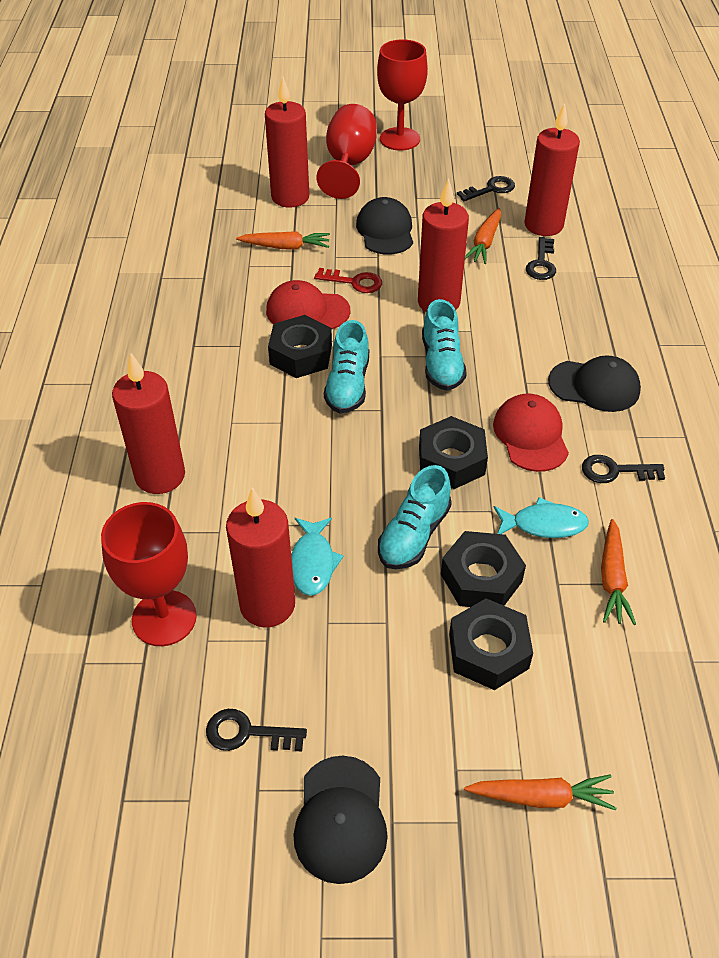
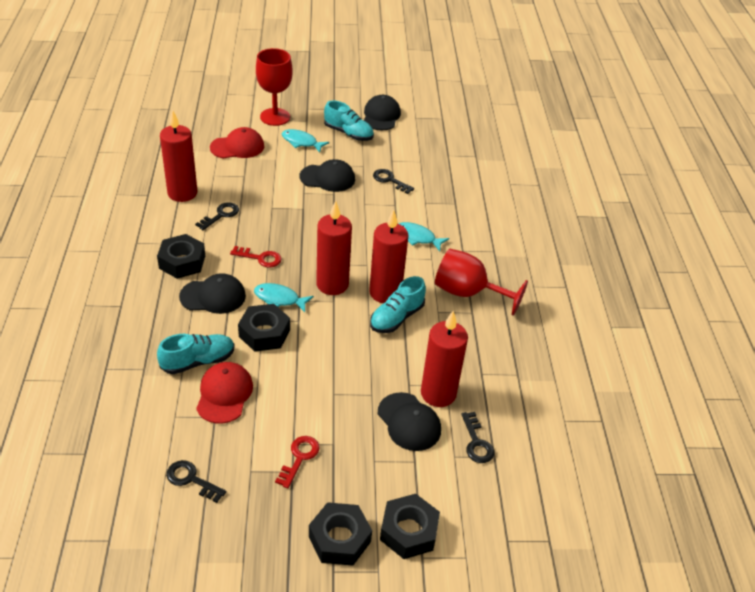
black cap: 3 -> 4
orange carrot: 4 -> 0
red candle: 5 -> 4
red goblet: 3 -> 2
red key: 1 -> 2
turquoise fish: 2 -> 3

